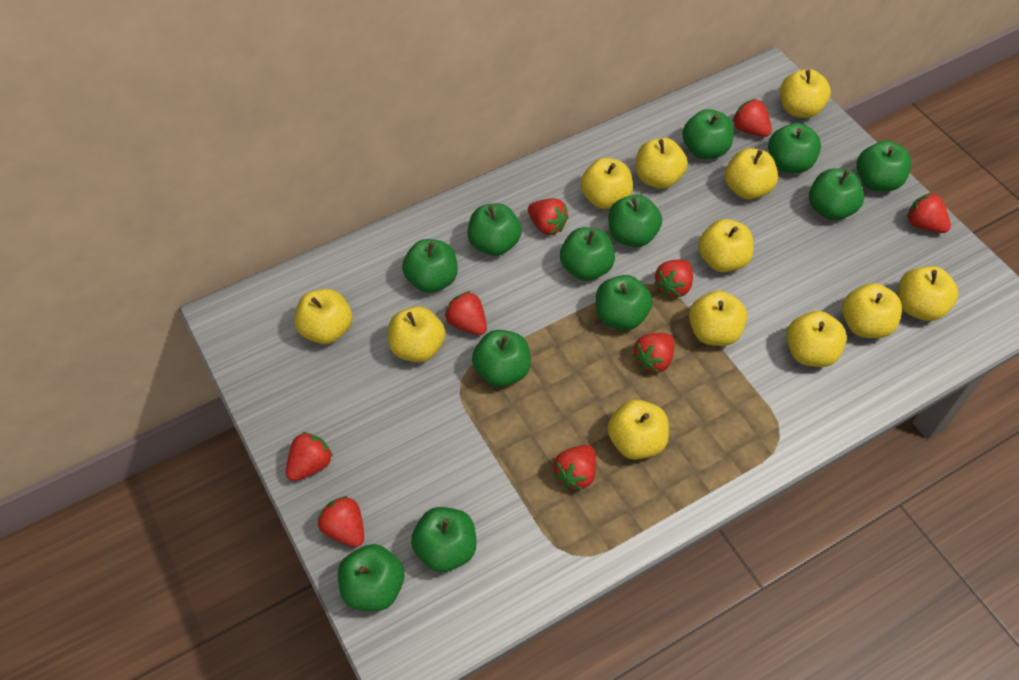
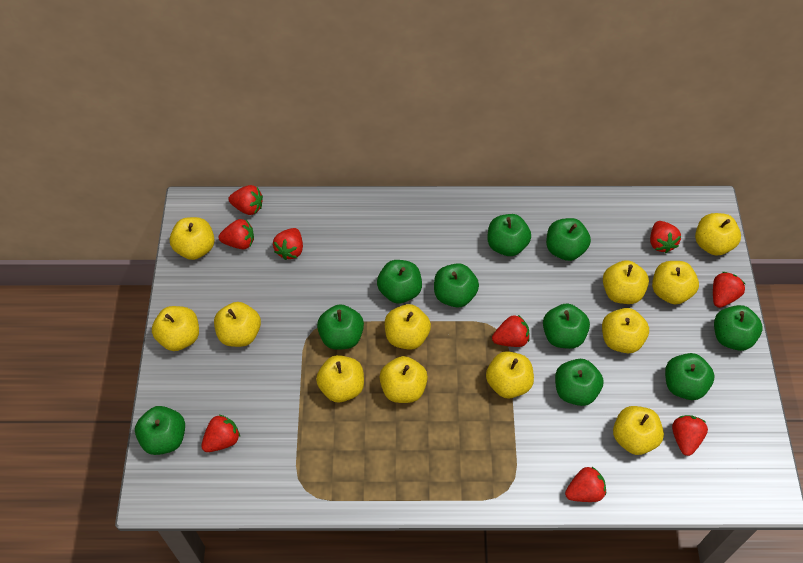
green apple: 12 -> 10

